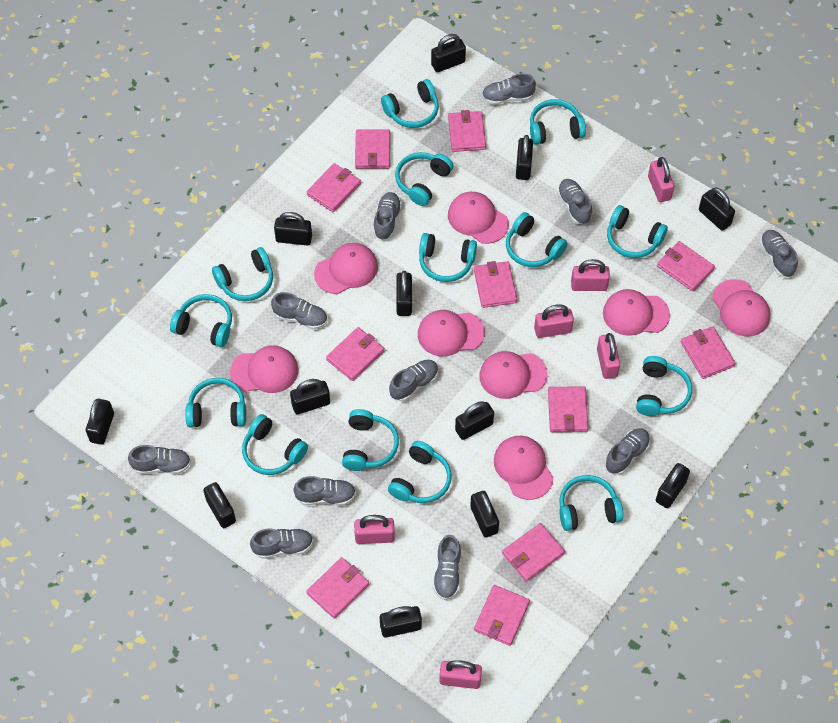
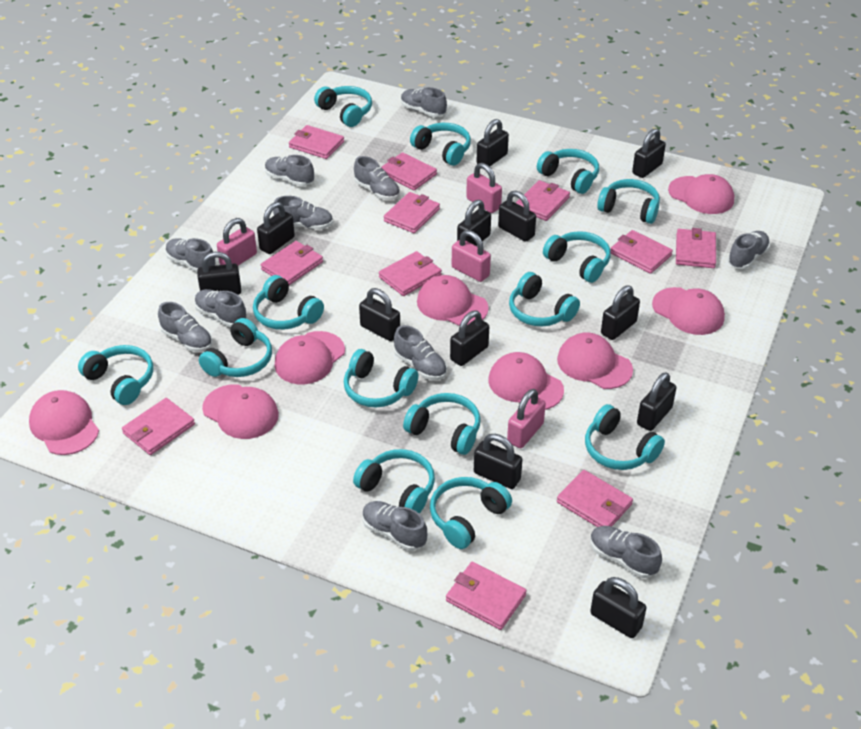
pink padlock: 6 -> 4

